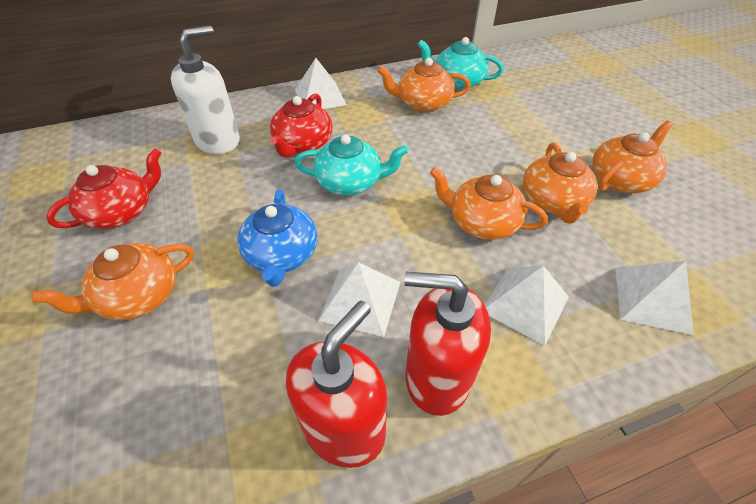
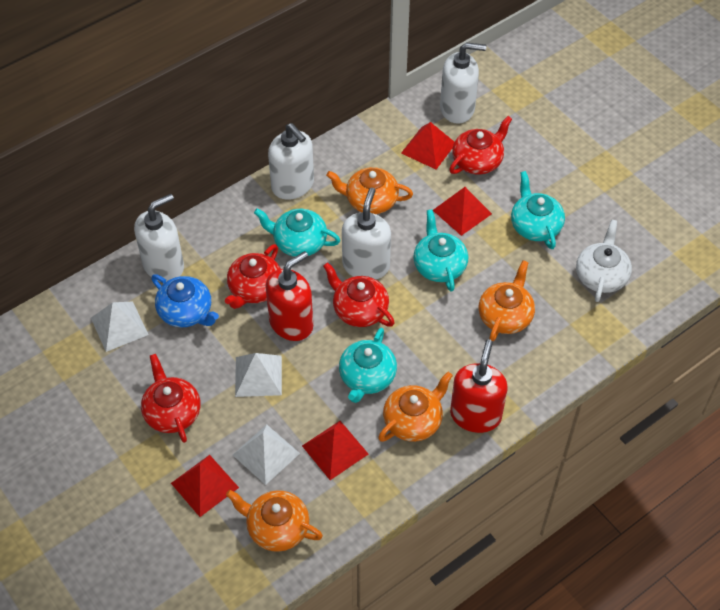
orange teapot: 5 -> 4
red pyramid: 0 -> 4
red teapot: 2 -> 4
turquoise teapot: 2 -> 4
white pyramid: 4 -> 3
white soap dispenser: 1 -> 4
white teapot: 0 -> 1

